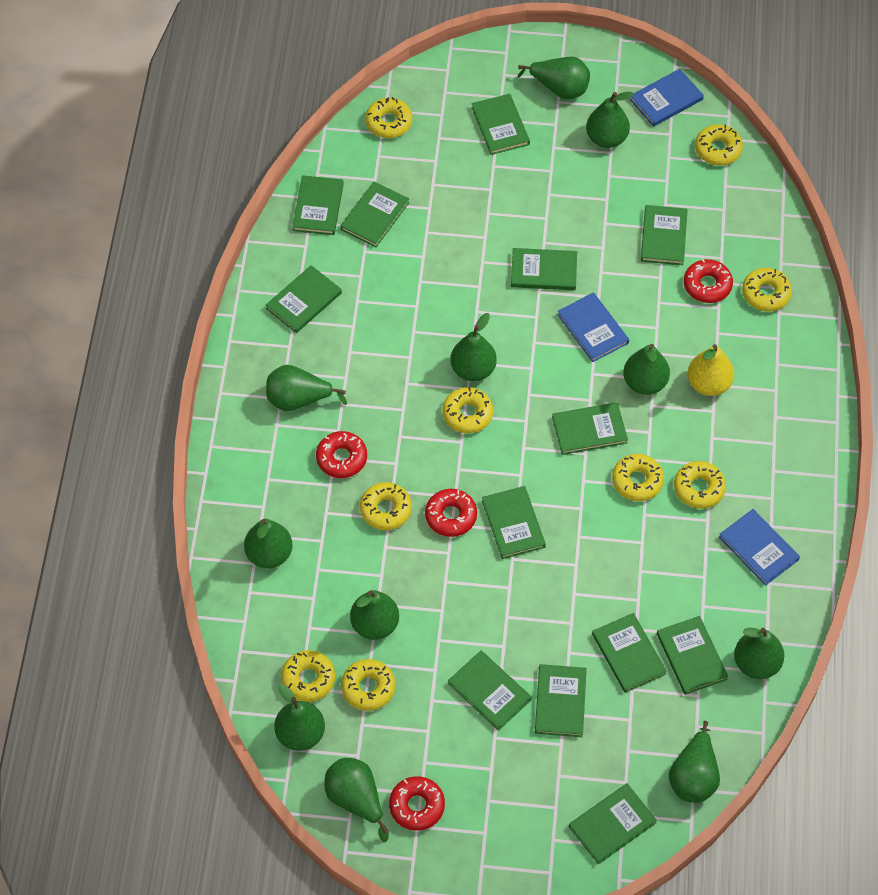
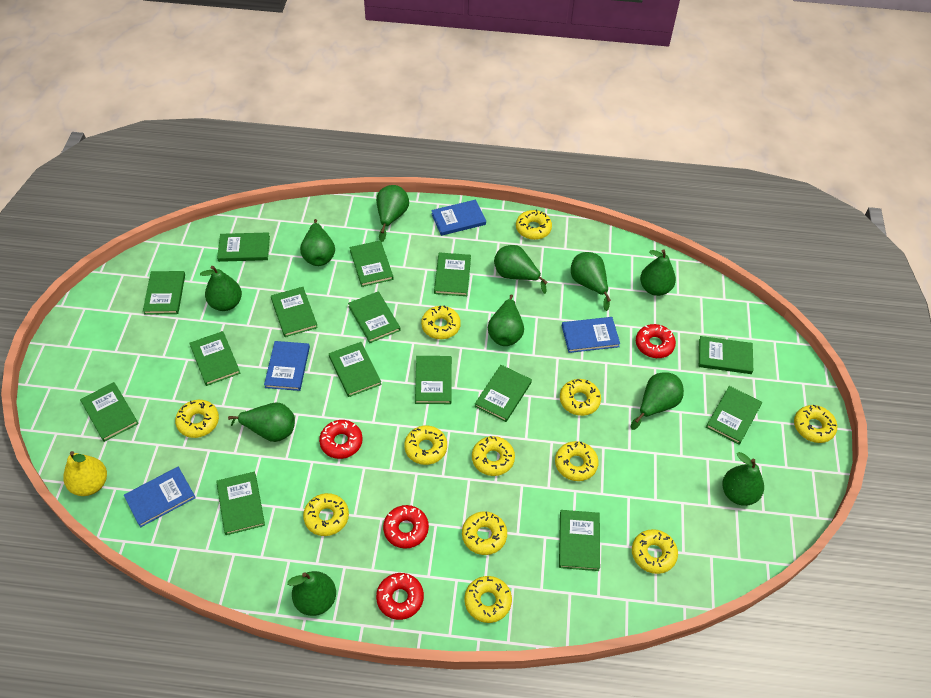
blue book: 3 -> 4
green book: 13 -> 15
yellow donut: 9 -> 12

